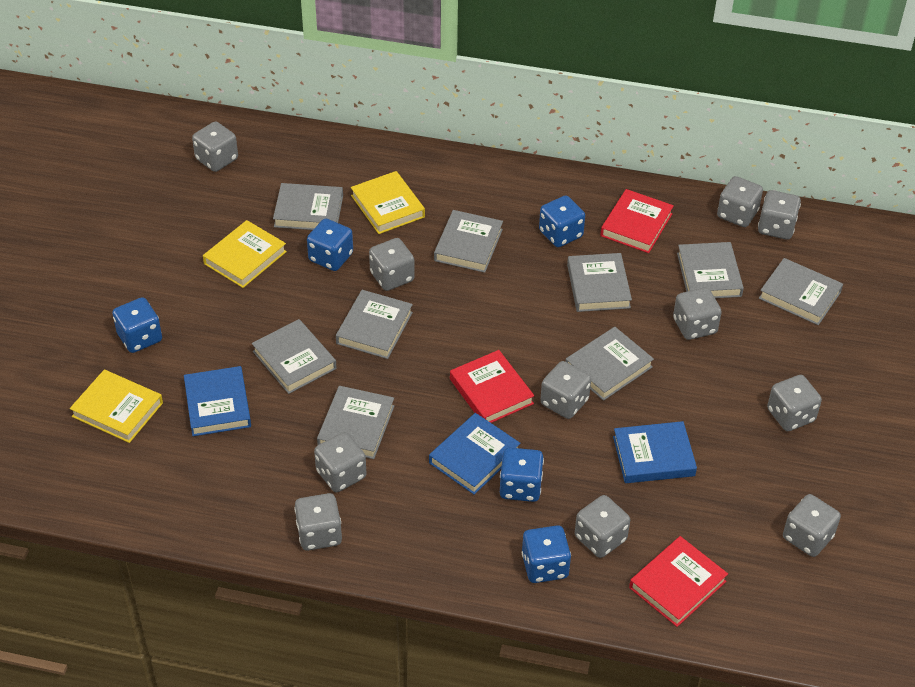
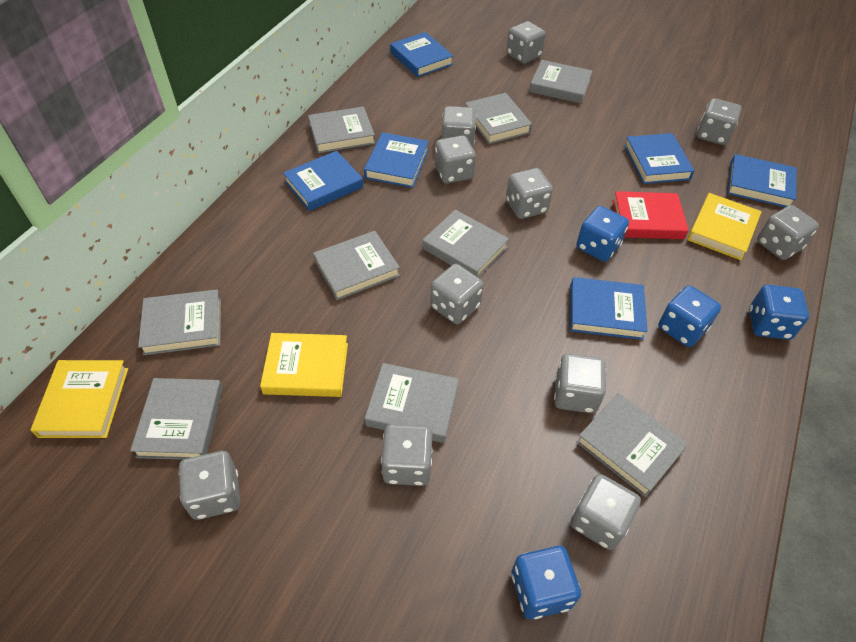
blue book: 3 -> 6
blue dice: 5 -> 4
red book: 3 -> 1

